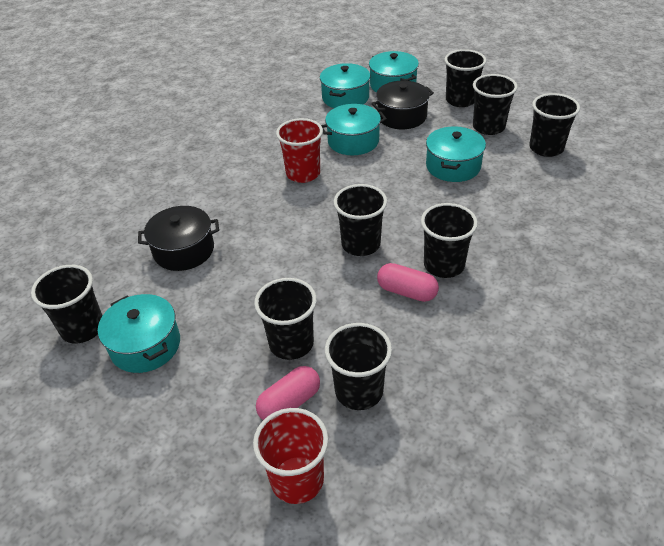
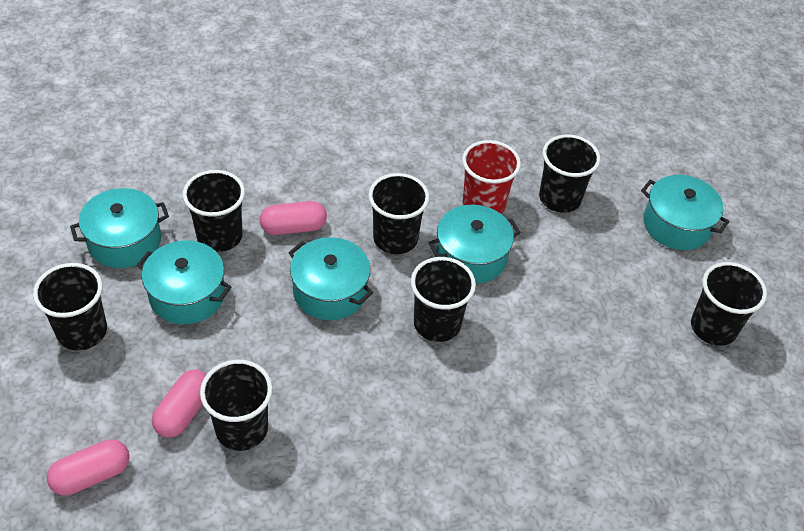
black cup: 8 -> 7
black pot: 2 -> 0
pink capsule: 2 -> 3
red cup: 2 -> 1

